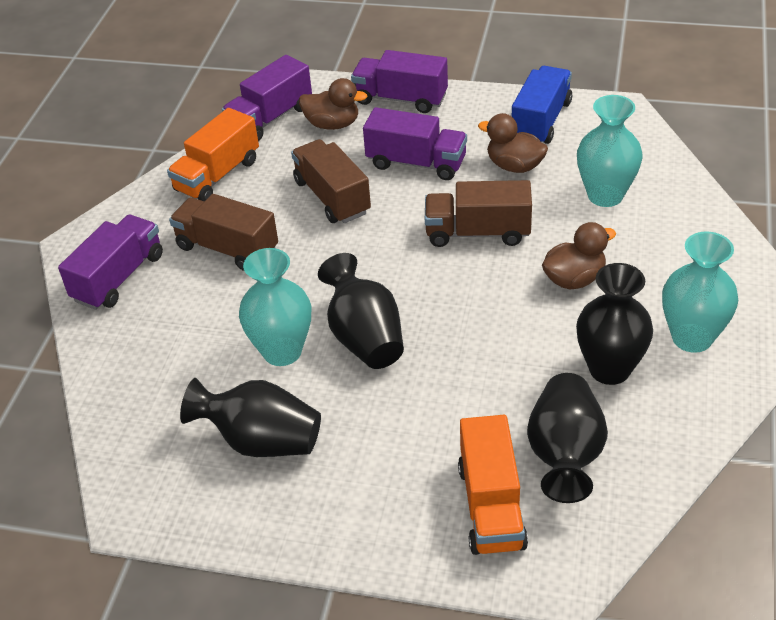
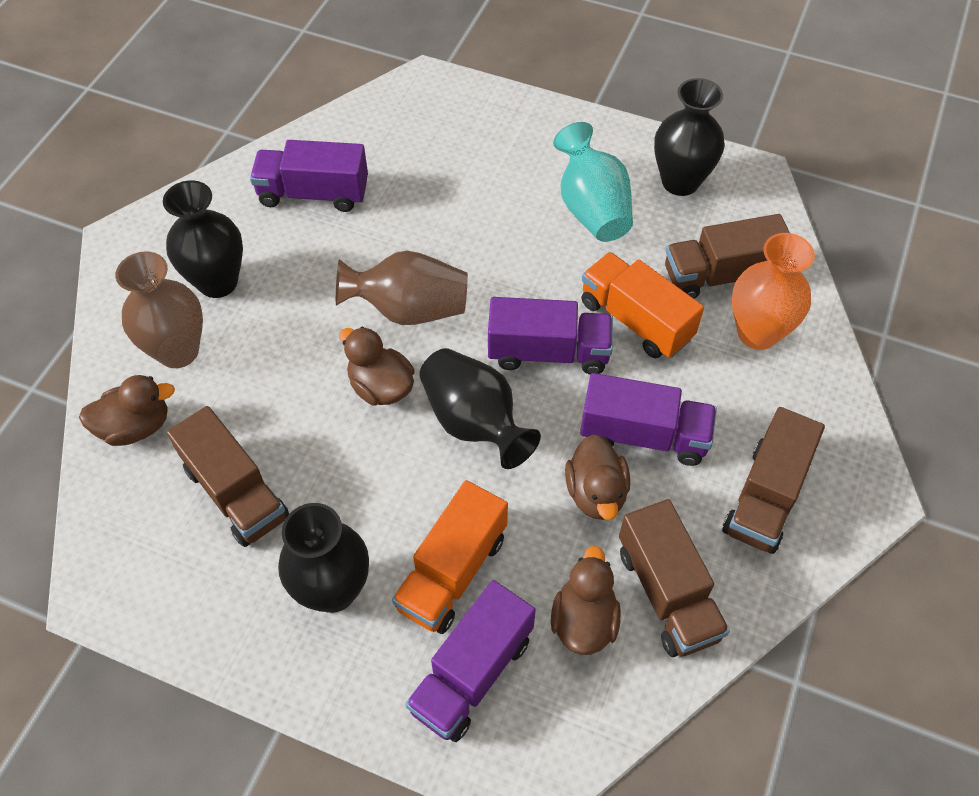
blue truck: 1 -> 0
brown duck: 3 -> 4
brown truck: 3 -> 4
brown vase: 0 -> 2
orange vase: 0 -> 1
turquoise vase: 3 -> 1

